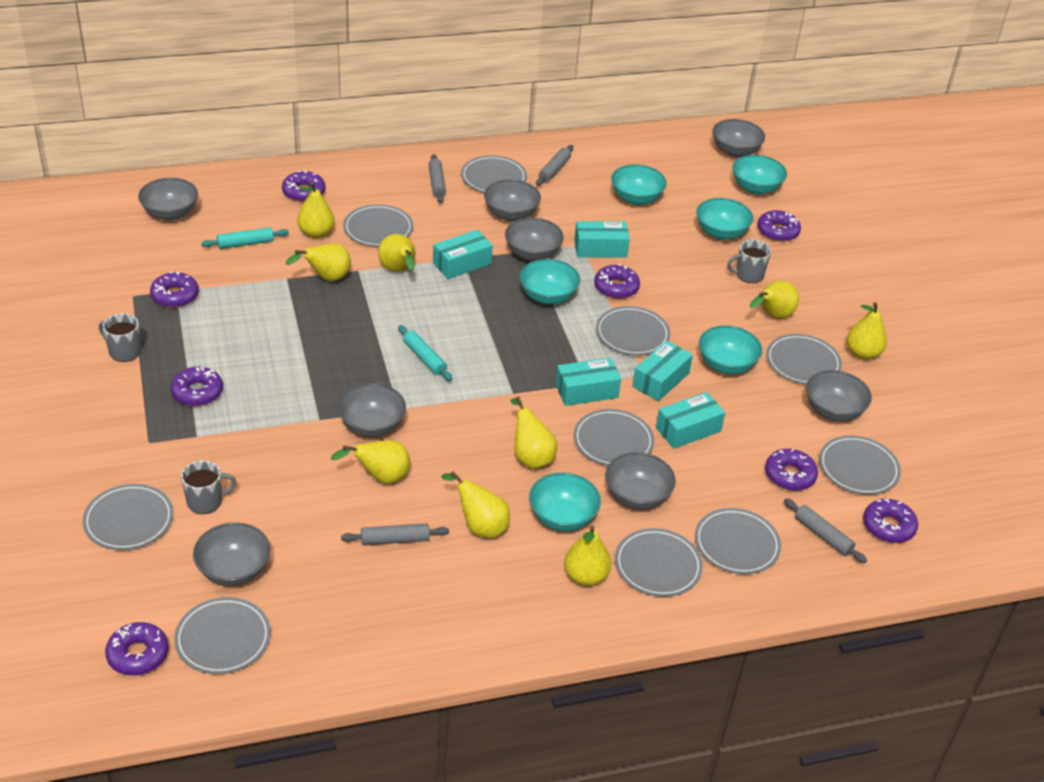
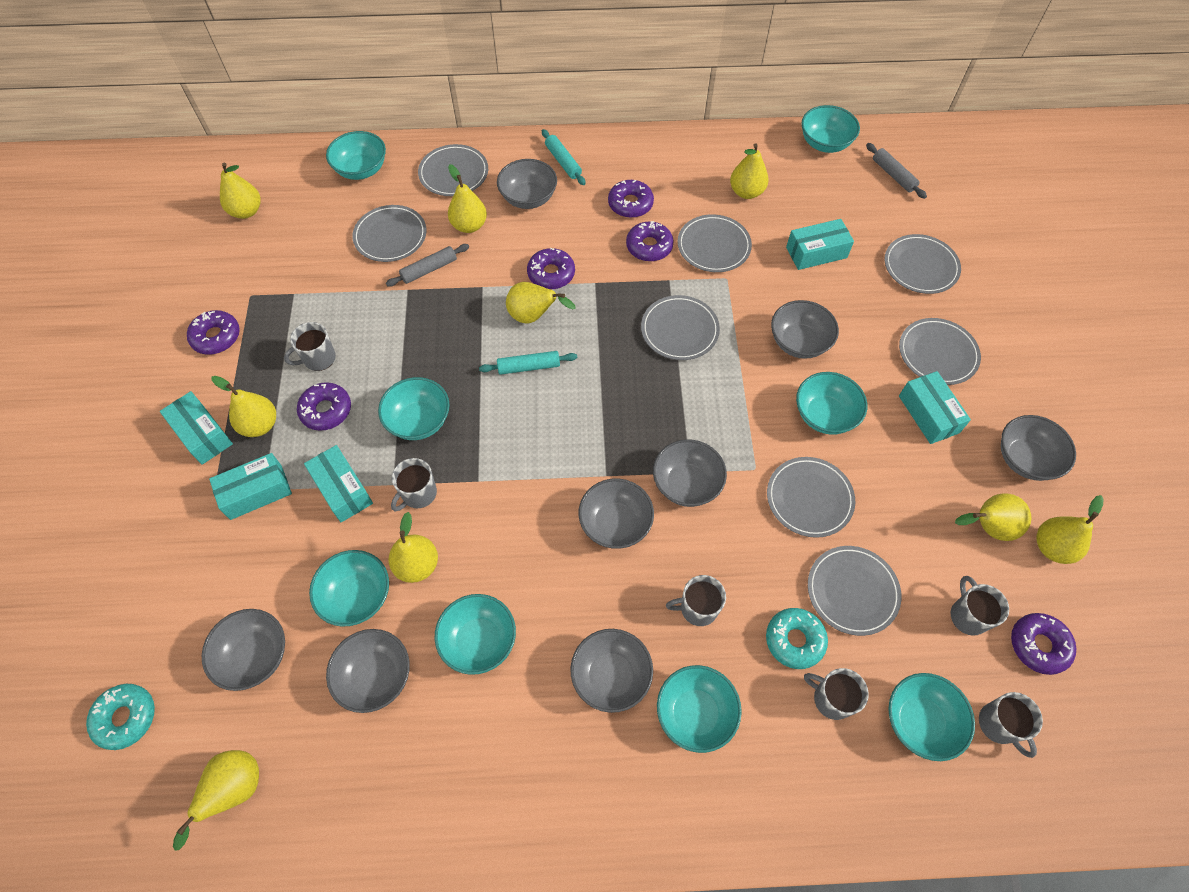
grey mug: 3 -> 6
grey plate: 10 -> 8
grey rolling pin: 4 -> 2
purple donut: 8 -> 6
turquoise bowl: 6 -> 8
turquoise donut: 0 -> 2

